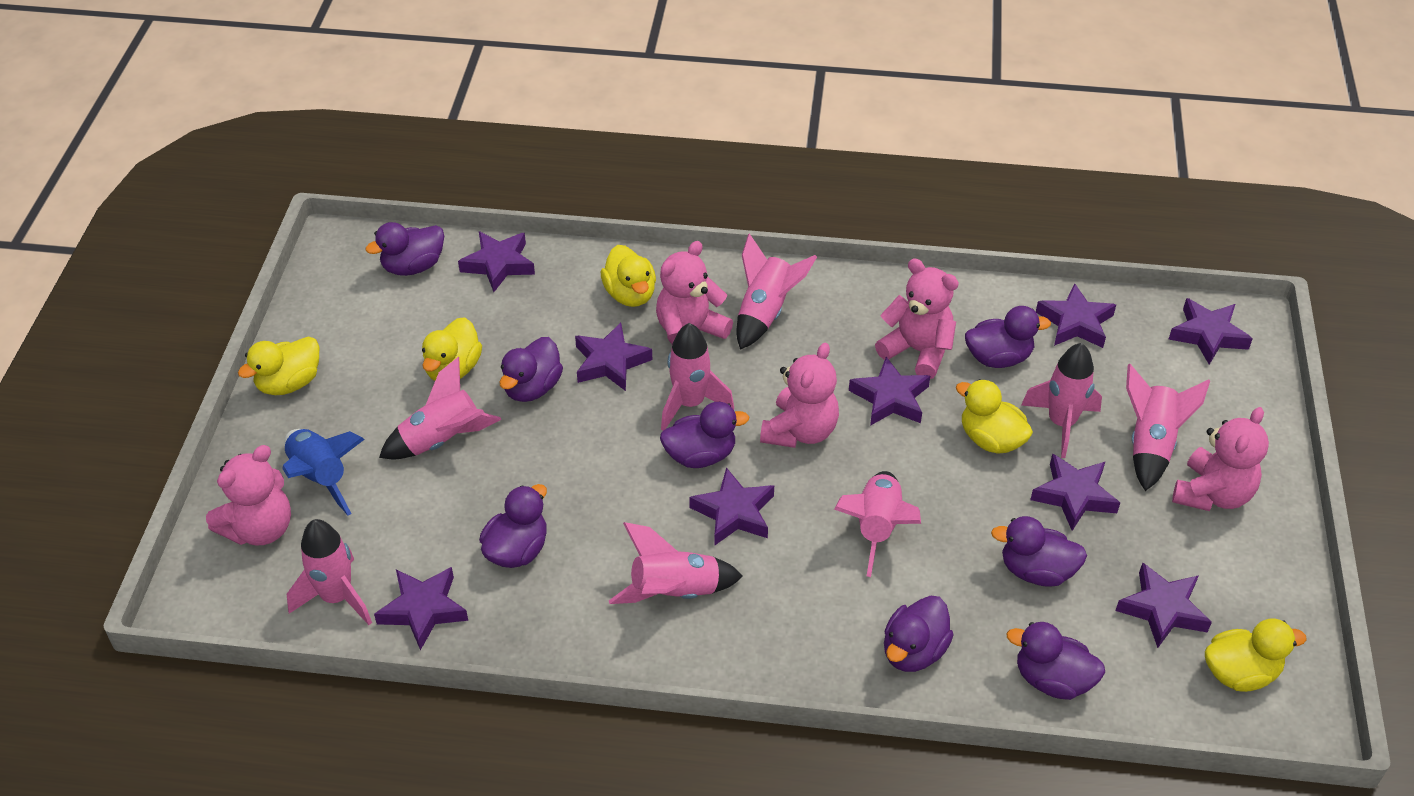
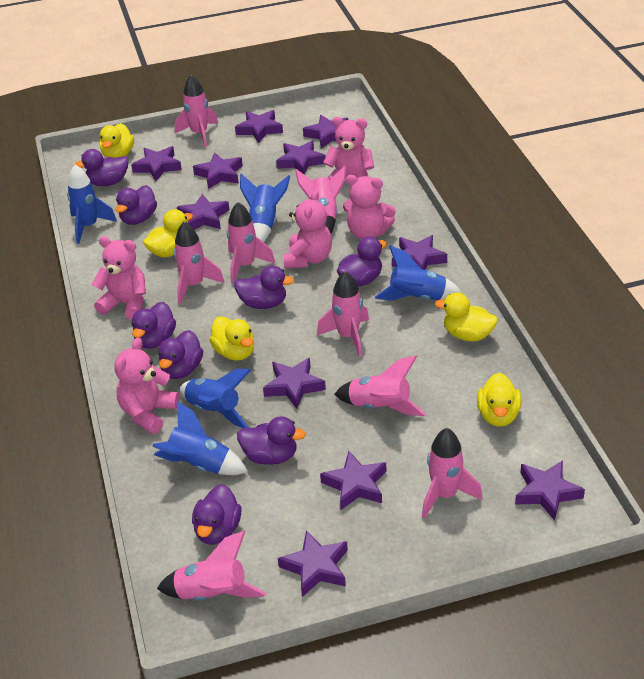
blue rocket: 1 -> 5
purple star: 9 -> 11

